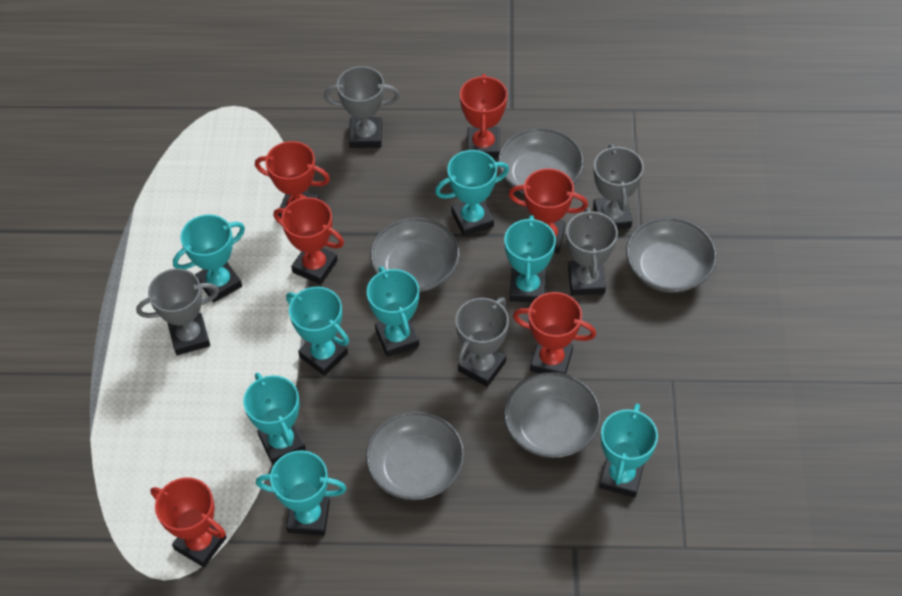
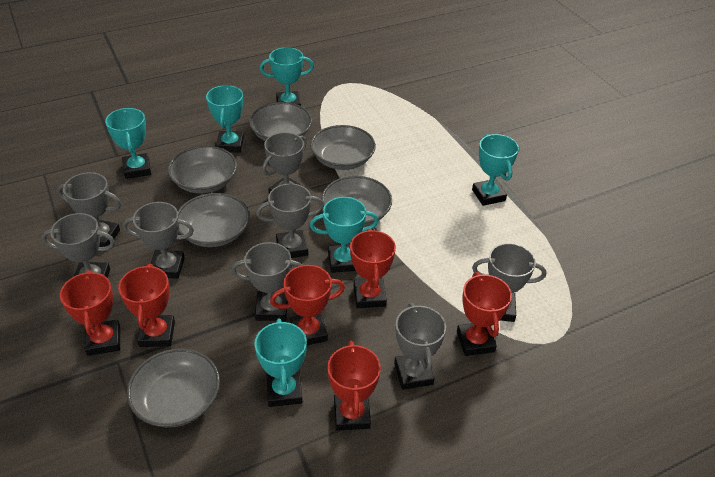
grey bowl: 5 -> 6
grey trophy: 5 -> 8
turquoise trophy: 8 -> 6

